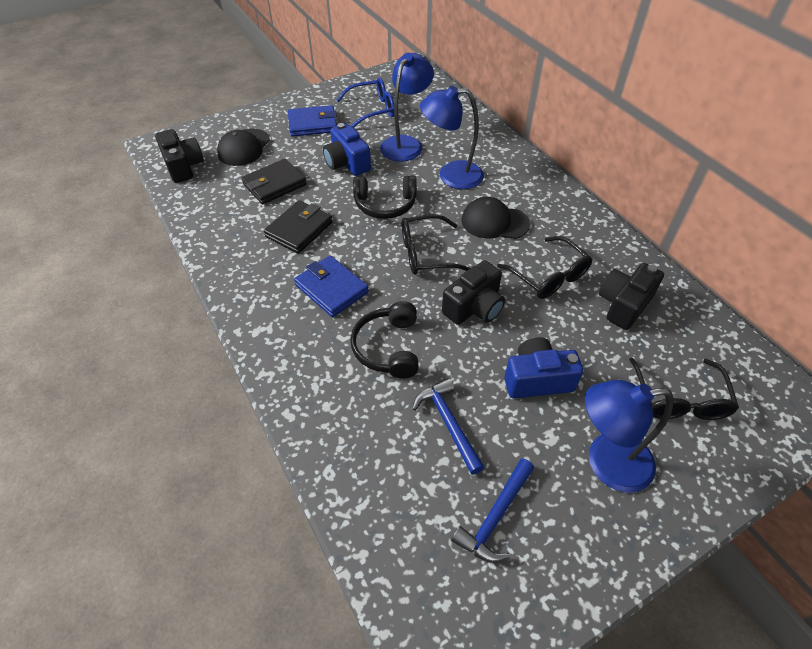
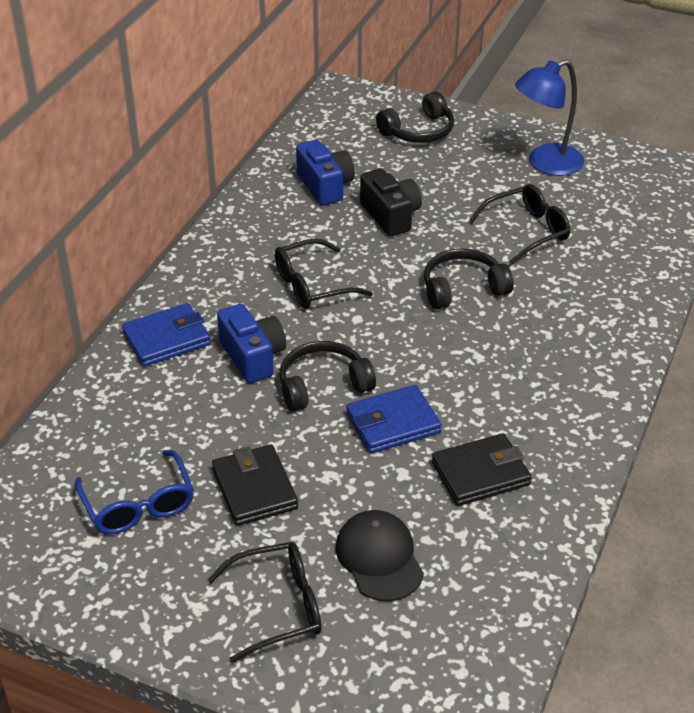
black camera: 3 -> 1
black cap: 2 -> 1
black headphones: 2 -> 3
blue hammer: 2 -> 0
blue lamp: 3 -> 1

